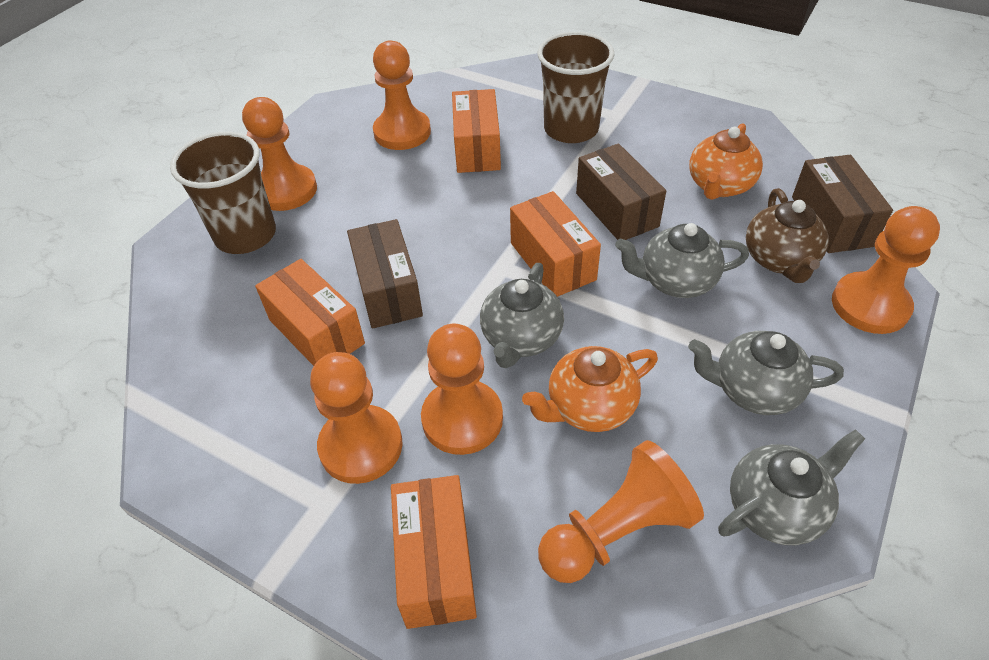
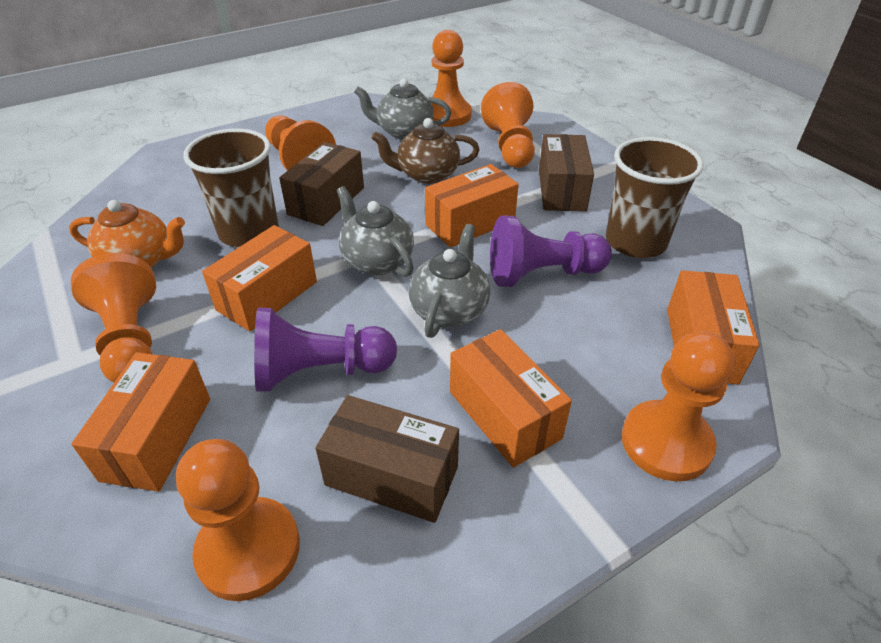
grey teapot: 4 -> 3
orange box: 4 -> 5
orange teapot: 2 -> 1
purple pawn: 0 -> 2

